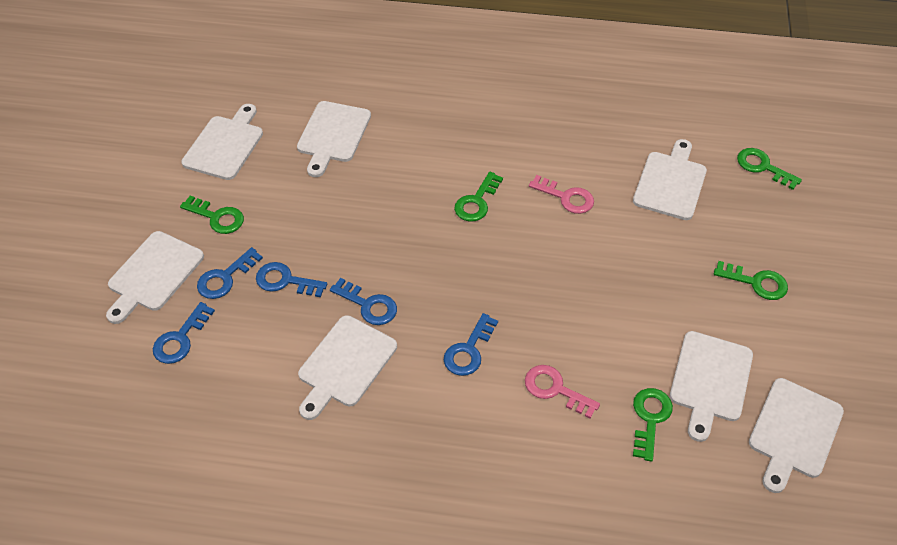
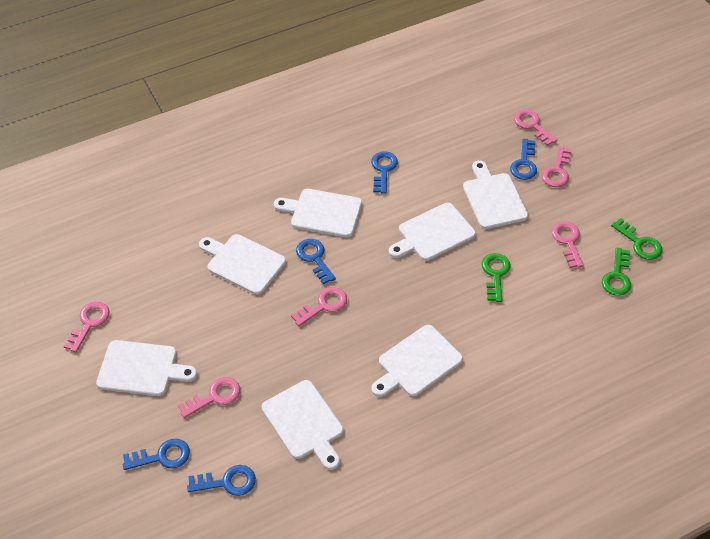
green key: 5 -> 3
pink key: 2 -> 6

